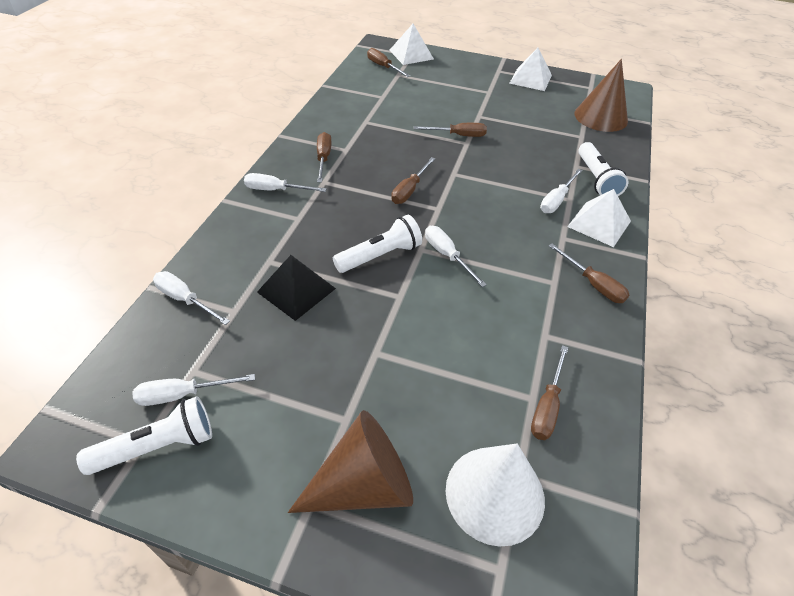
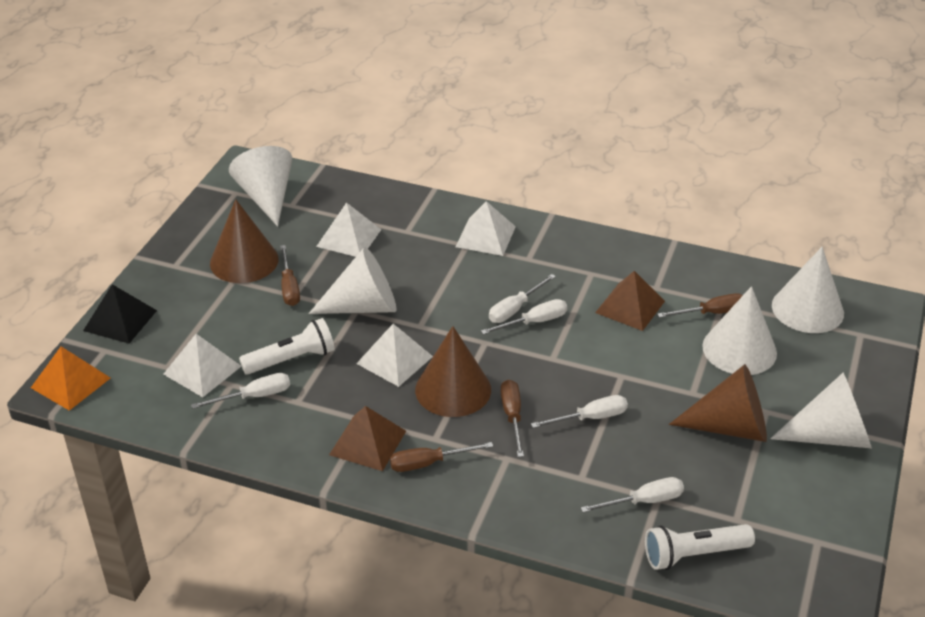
brown cone: 2 -> 3
brown pyramid: 0 -> 2
brown screwdriver: 6 -> 4
orange pyramid: 0 -> 1
white cone: 1 -> 5
white flashlight: 3 -> 2
white pyramid: 3 -> 4

